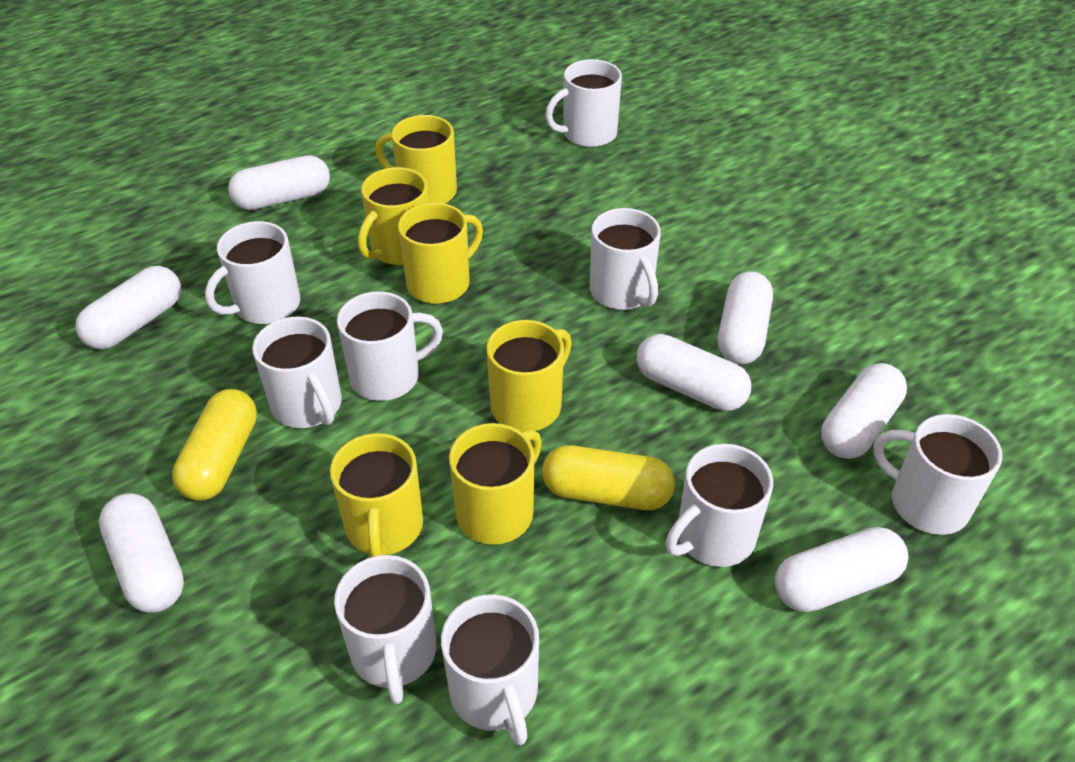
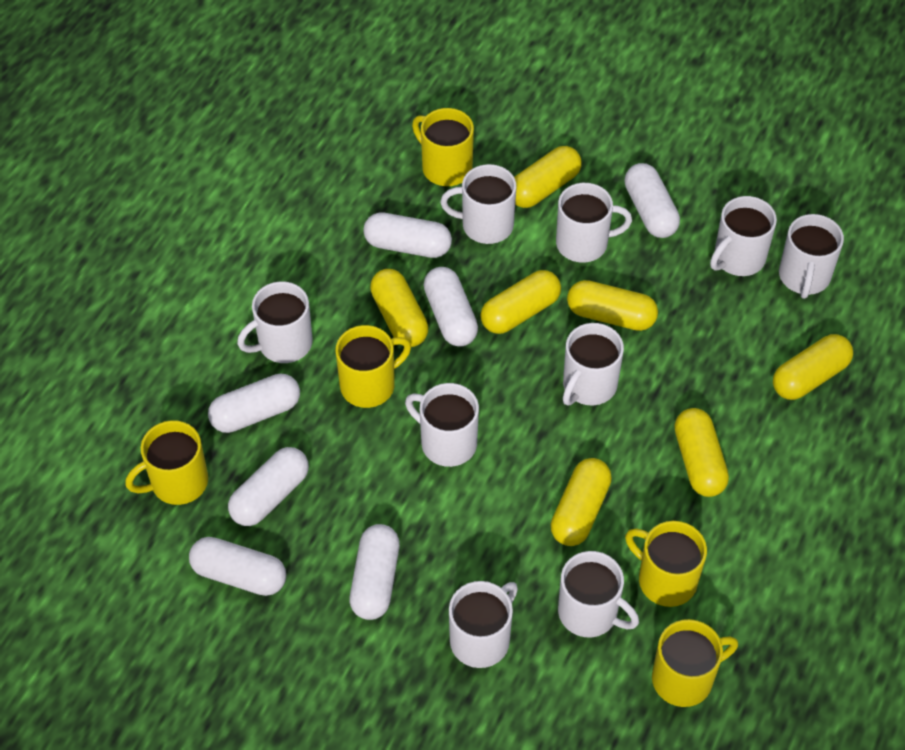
yellow capsule: 2 -> 7
yellow mug: 6 -> 5

